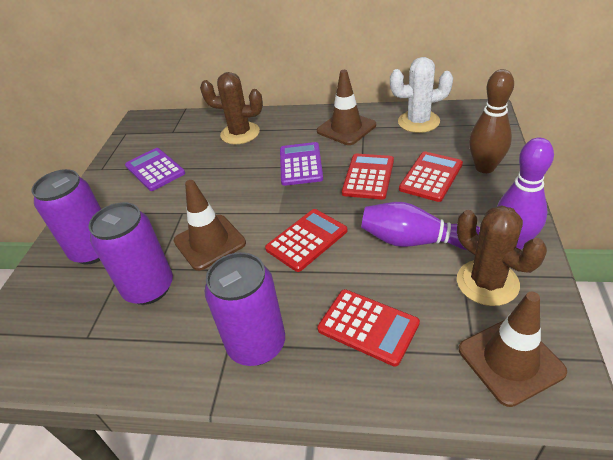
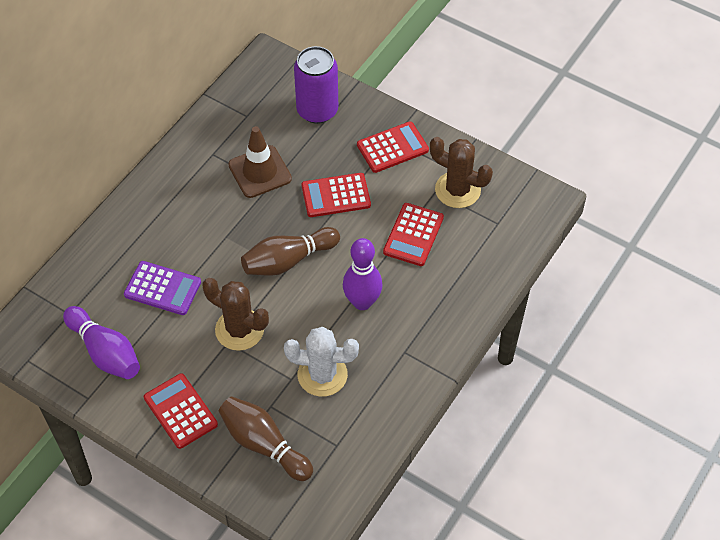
brown bowling pin: 1 -> 2
brown traffic cone: 3 -> 1
purple calculator: 2 -> 1
purple can: 3 -> 1

